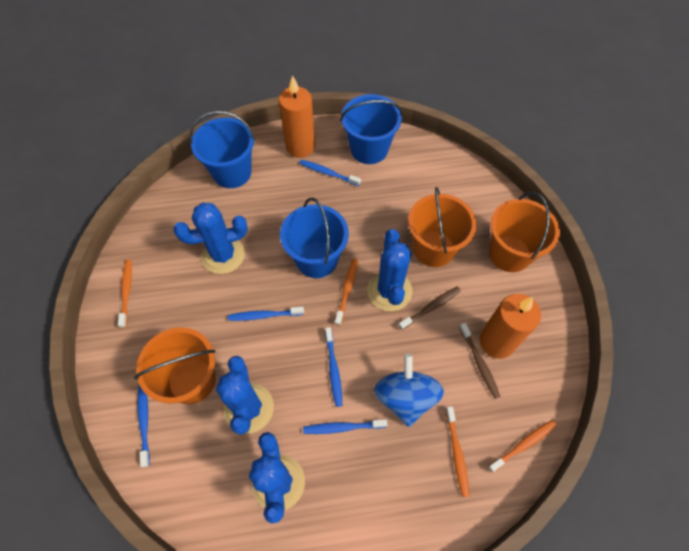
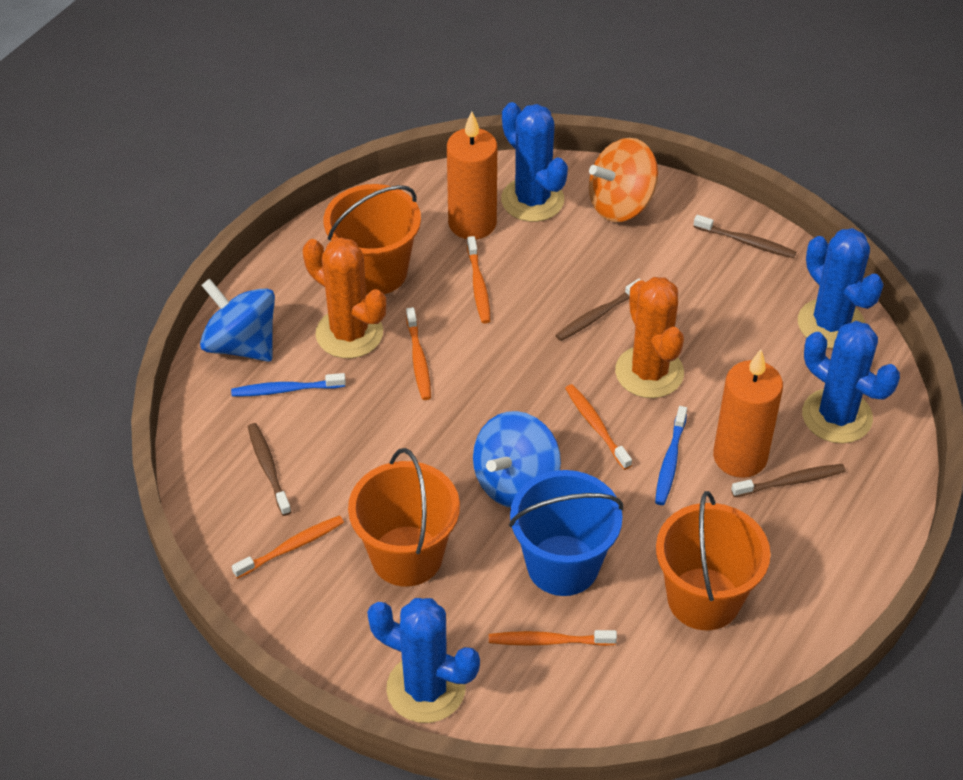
blue bucket: 3 -> 1
blue spinning top: 1 -> 2
blue toothbrush: 5 -> 2
brown toothbrush: 2 -> 4
orange cactus: 0 -> 2
orange spinning top: 0 -> 1
orange toothbrush: 4 -> 5

